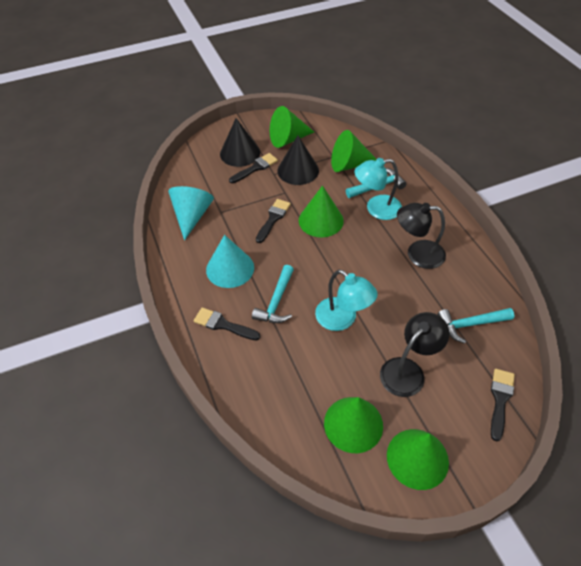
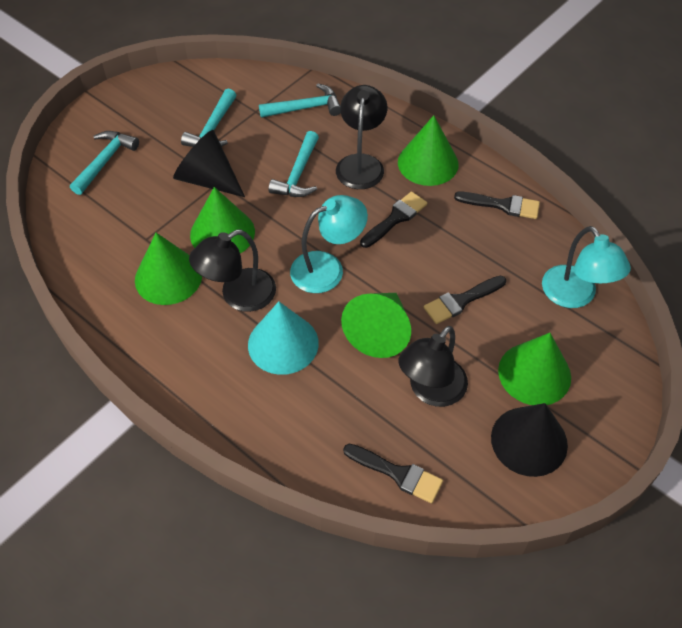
black lamp: 2 -> 3
turquoise cone: 2 -> 1
turquoise hammer: 3 -> 4

